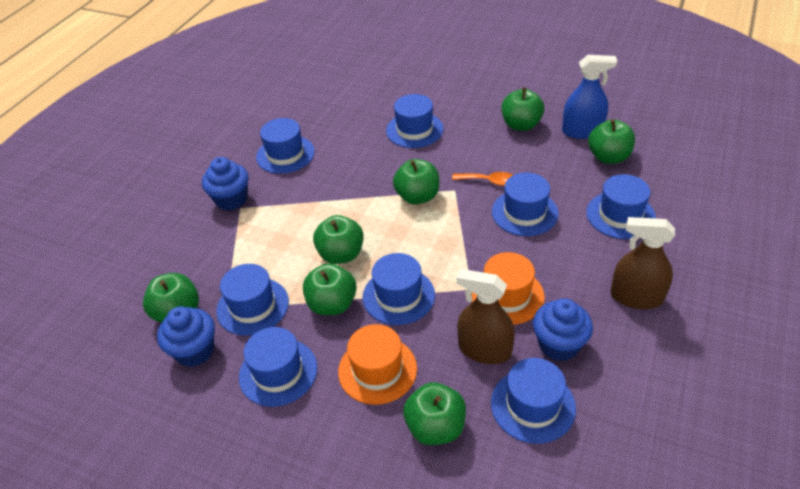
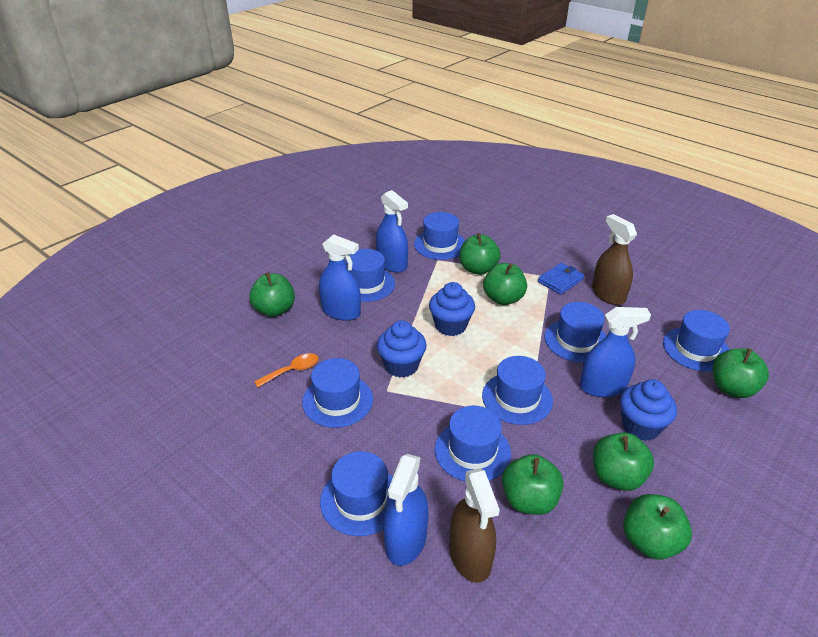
blue spray bottle: 1 -> 4
blue wallet: 0 -> 1
orange hat: 2 -> 0

